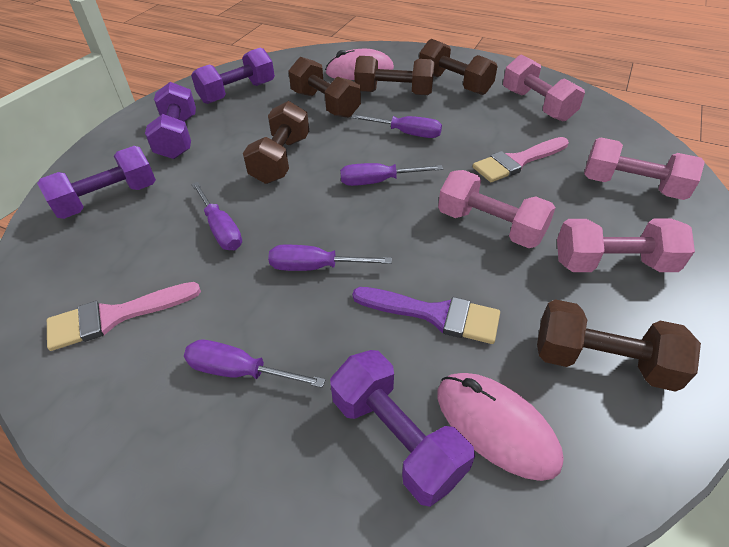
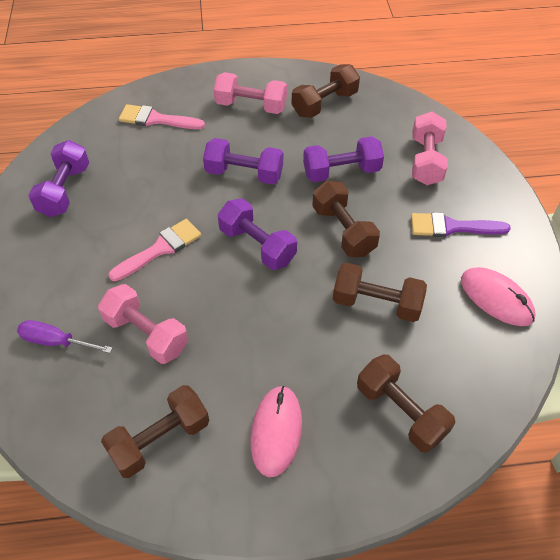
pink dumbbell: 4 -> 3
purple screwdriver: 5 -> 1

